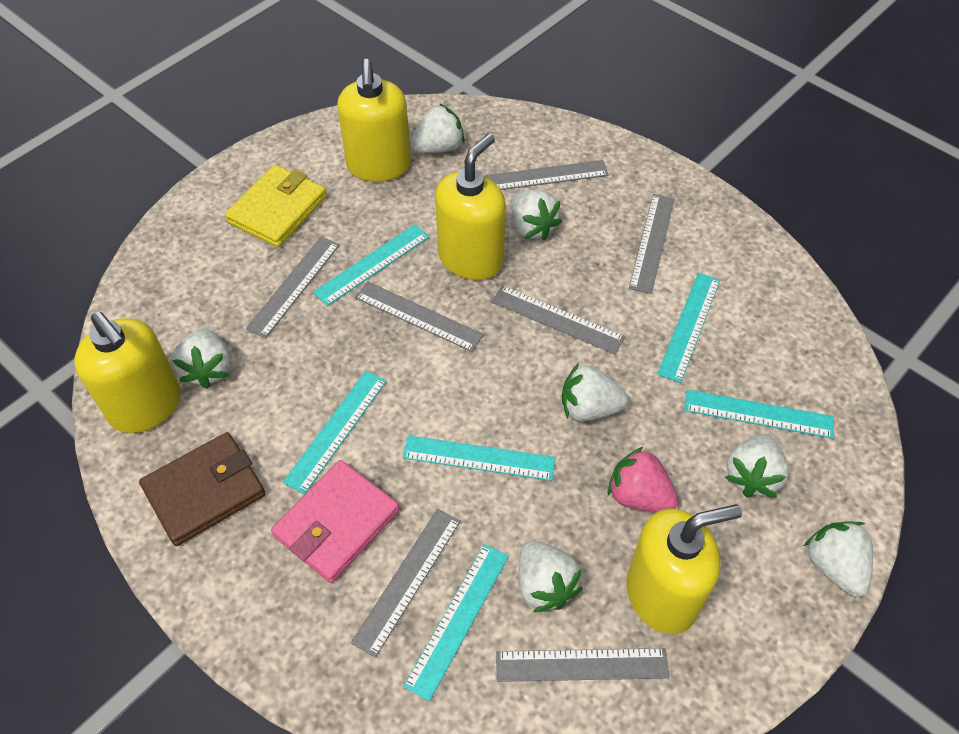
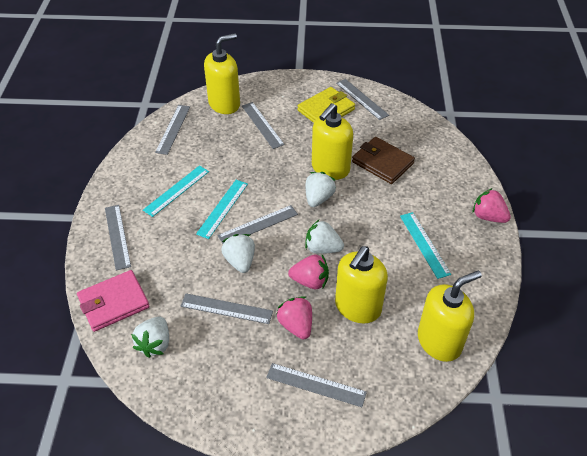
pink strawberry: 1 -> 3
turquoise ruler: 6 -> 3
white strawberry: 7 -> 4

